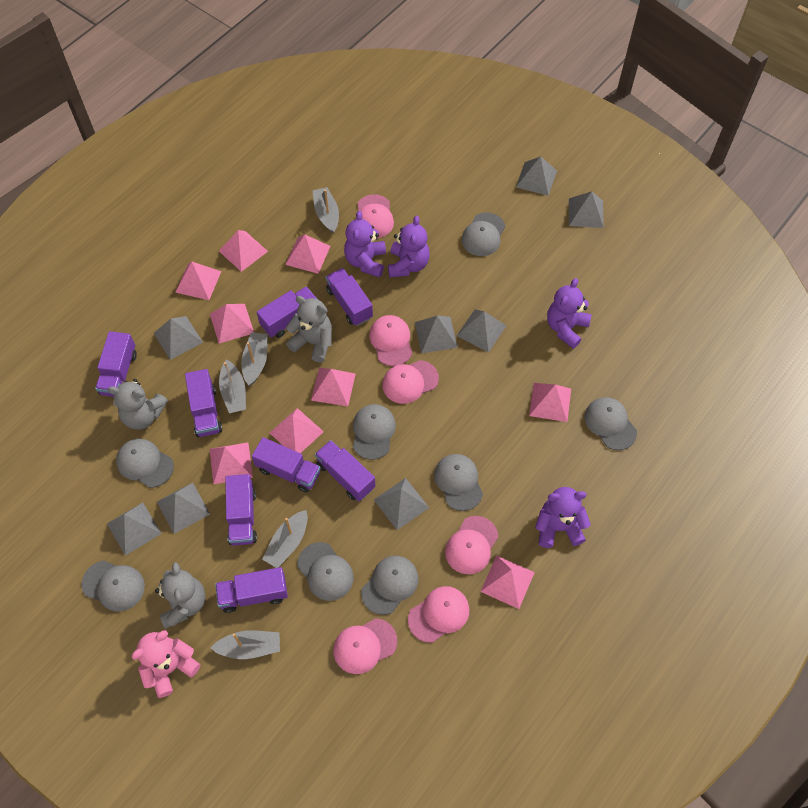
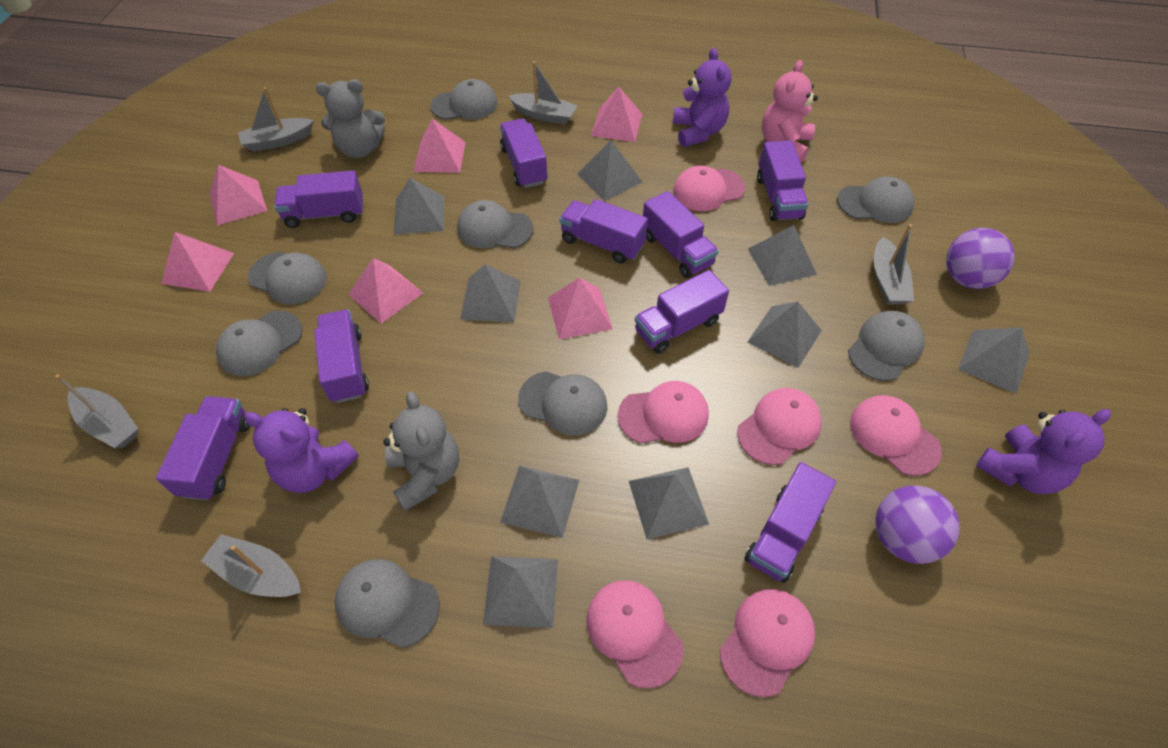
grey pyramid: 8 -> 9
grey teddy bear: 3 -> 2
pink pyramid: 9 -> 6
purple ball: 0 -> 2
purple teddy bear: 4 -> 3
purple truck: 8 -> 9

